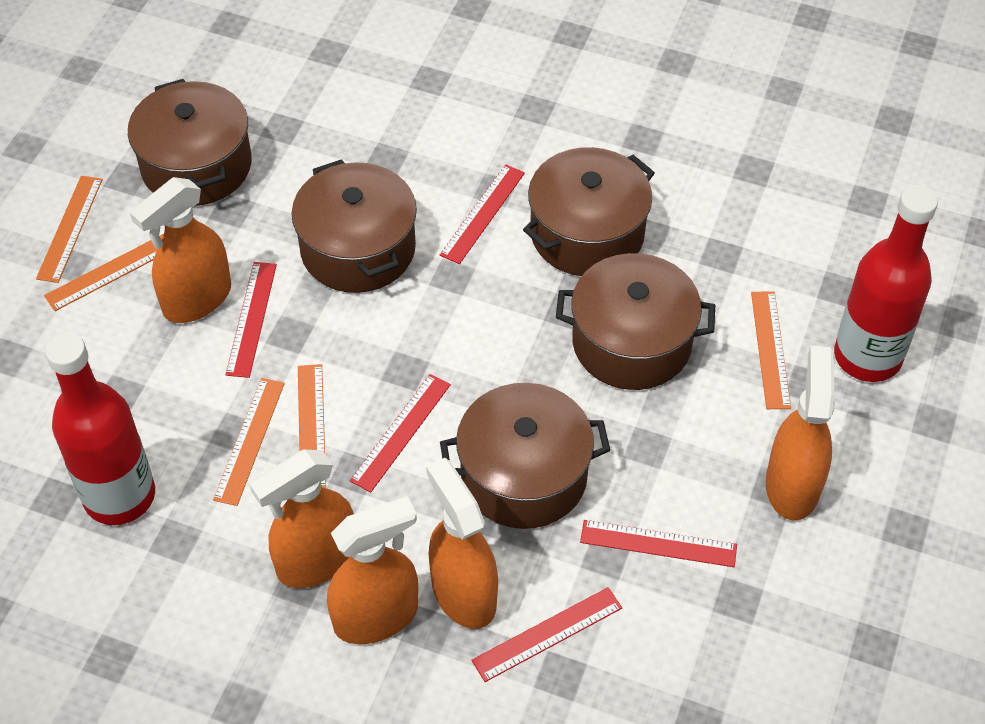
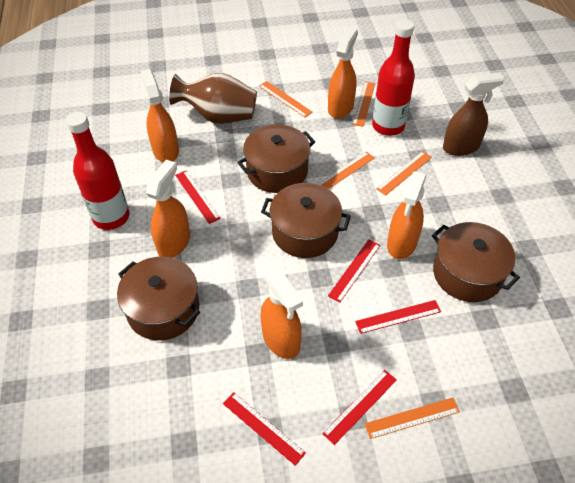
brown pot: 5 -> 4
brown spray bottle: 0 -> 1
brown vase: 0 -> 1

